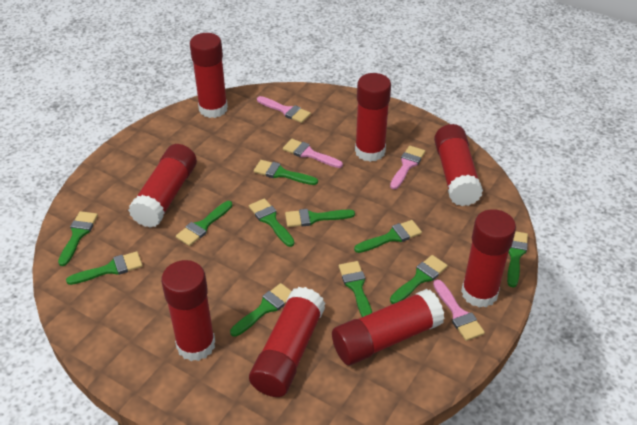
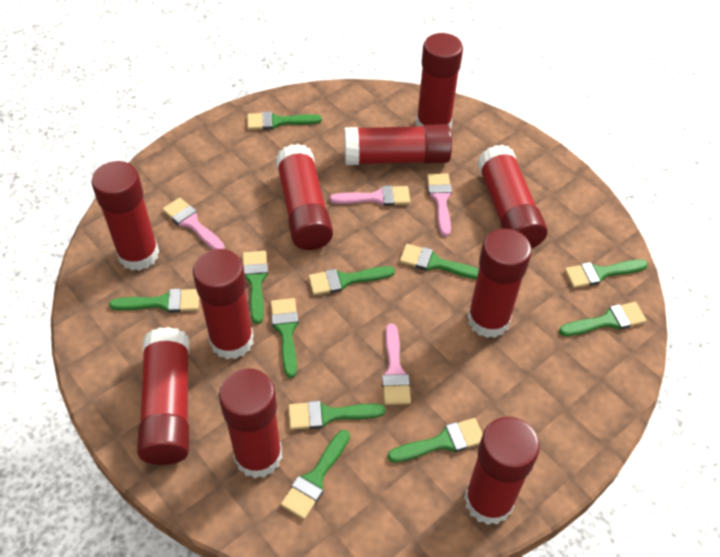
red glue stick: 8 -> 10

